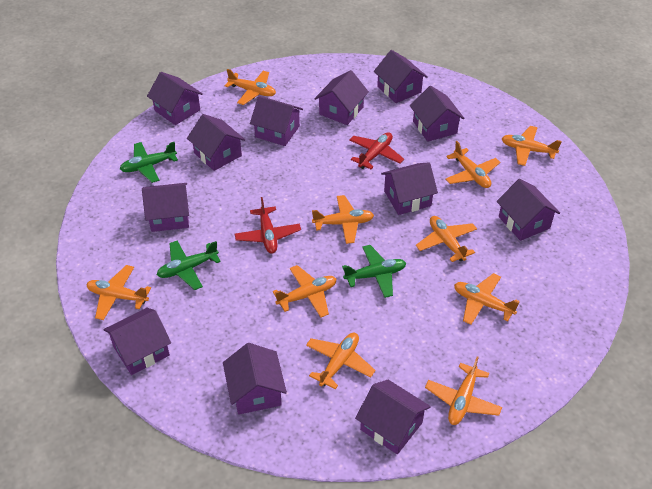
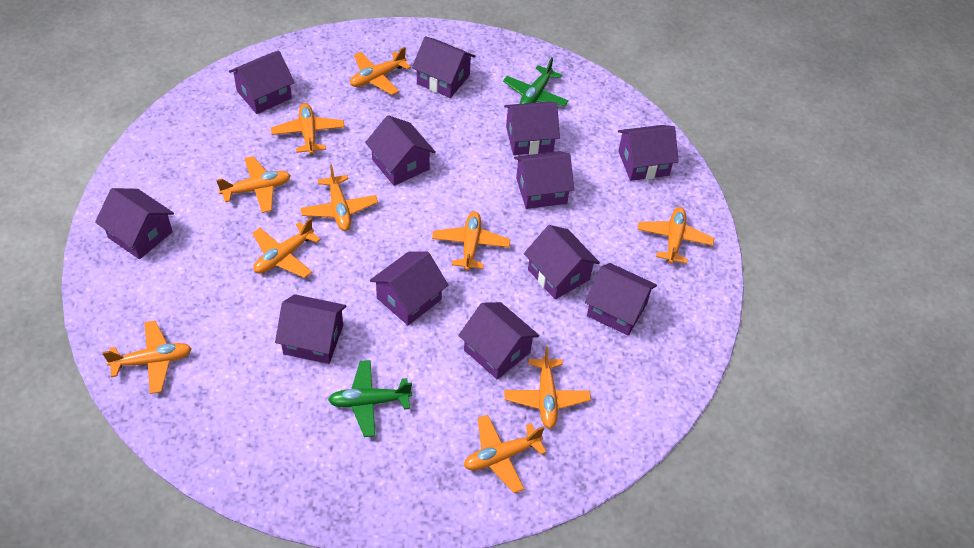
green plane: 3 -> 2
red plane: 2 -> 0

